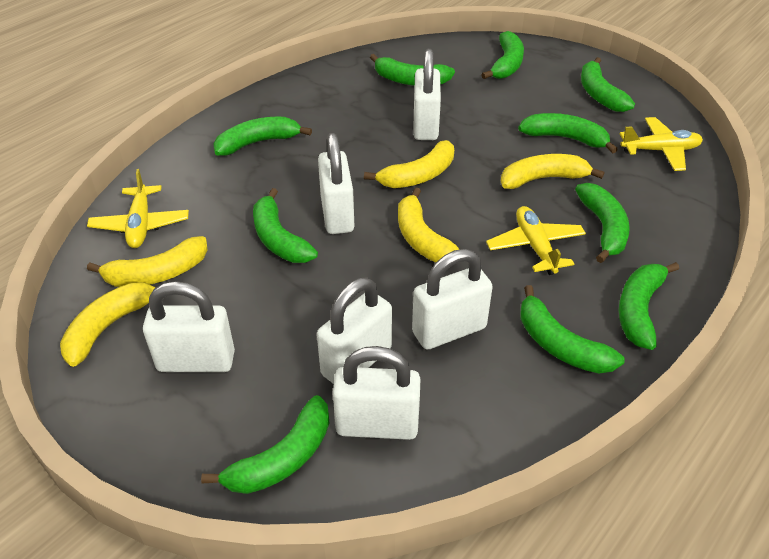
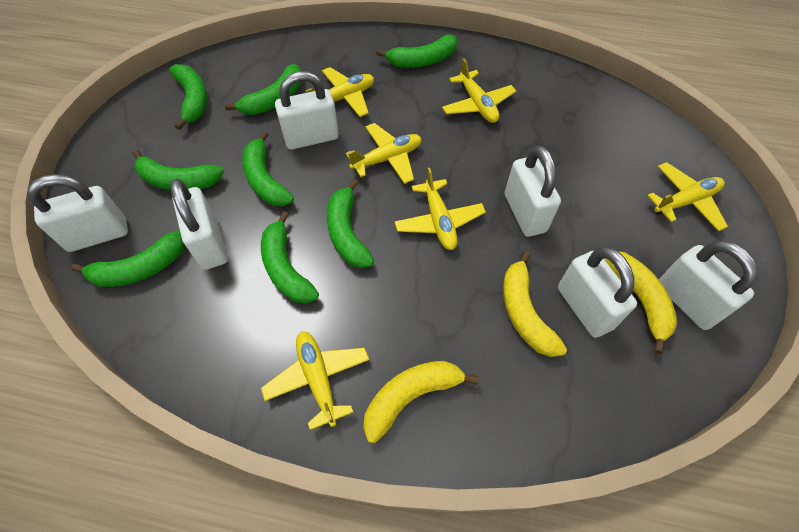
green banana: 10 -> 8
yellow banana: 5 -> 3
yellow plane: 3 -> 6

